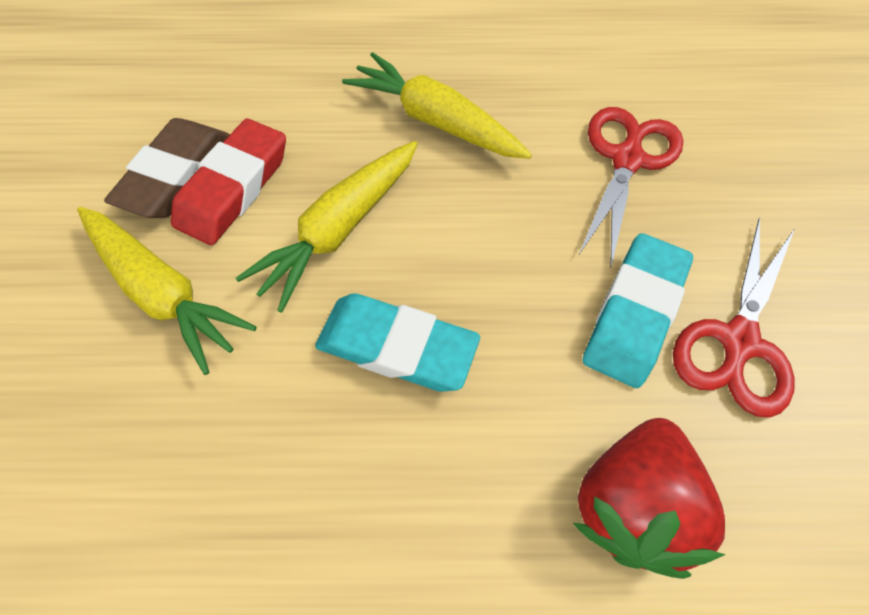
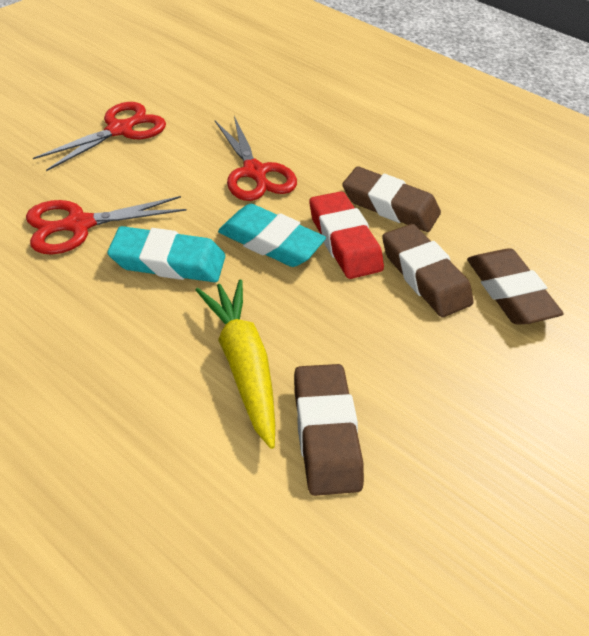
brown eraser: 1 -> 4
red scissors: 2 -> 3
red strawberry: 1 -> 0
yellow carrot: 3 -> 1

